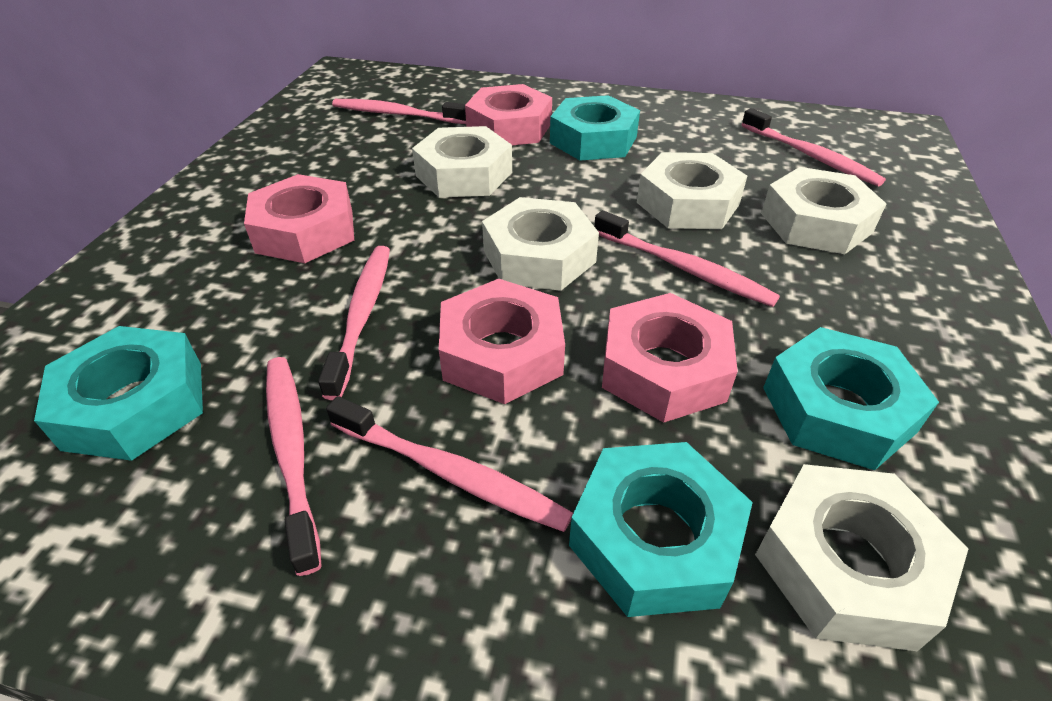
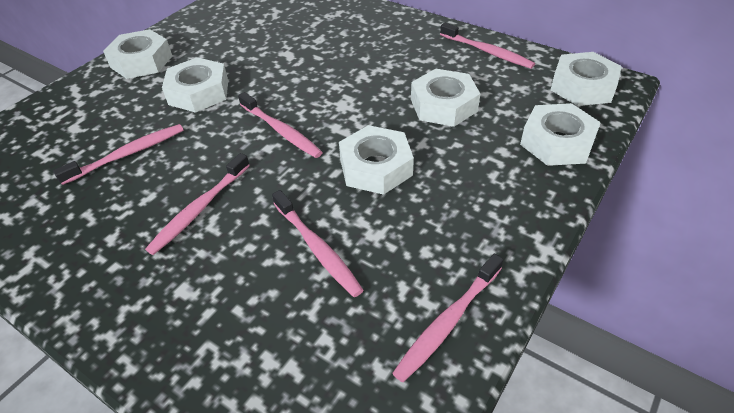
pink nut: 4 -> 0
turquoise nut: 4 -> 0
white nut: 5 -> 6

